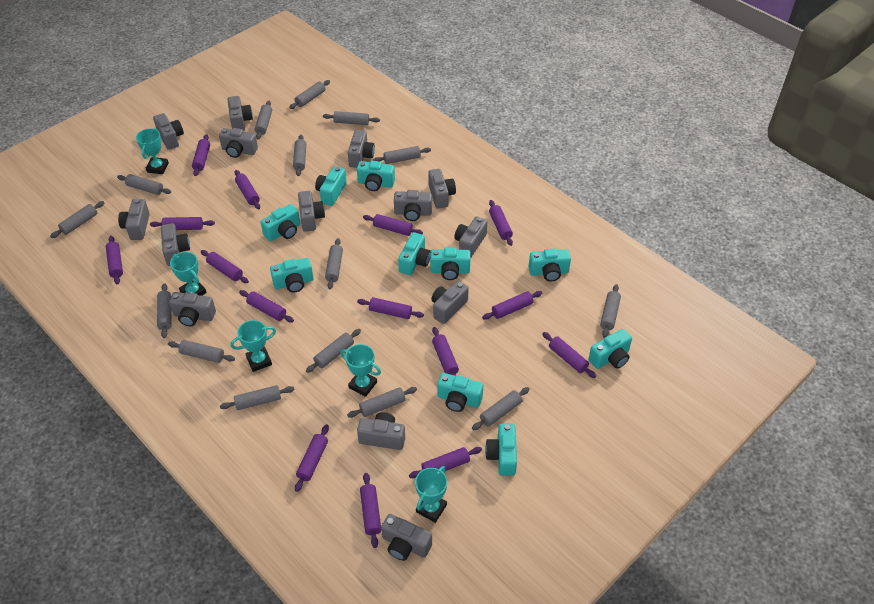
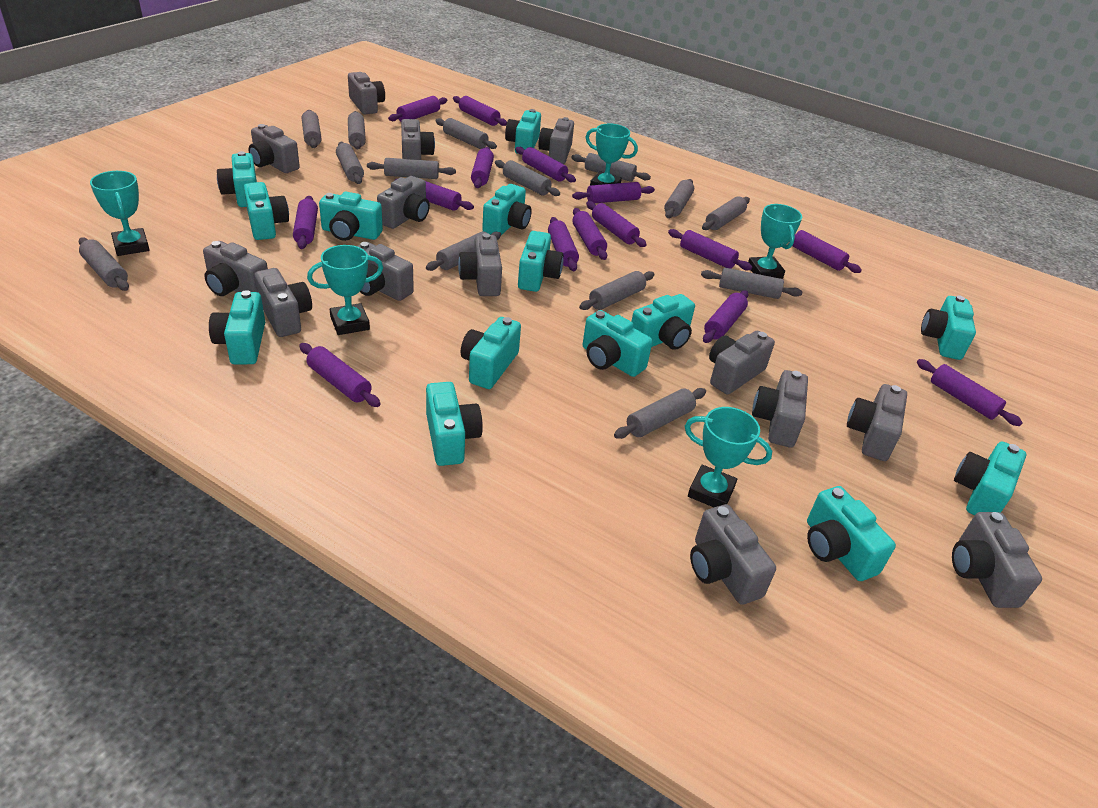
grey rolling pin: 15 -> 14
turquoise camera: 10 -> 14

